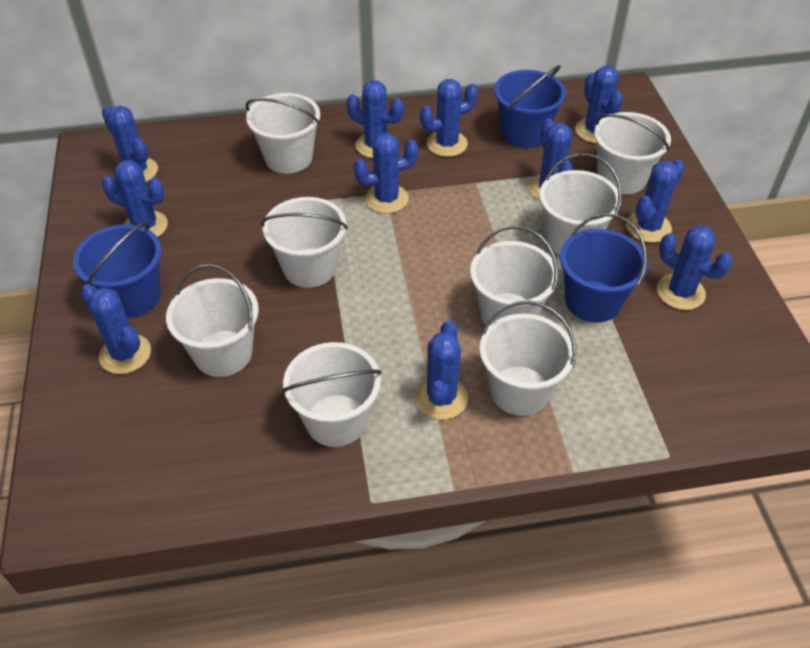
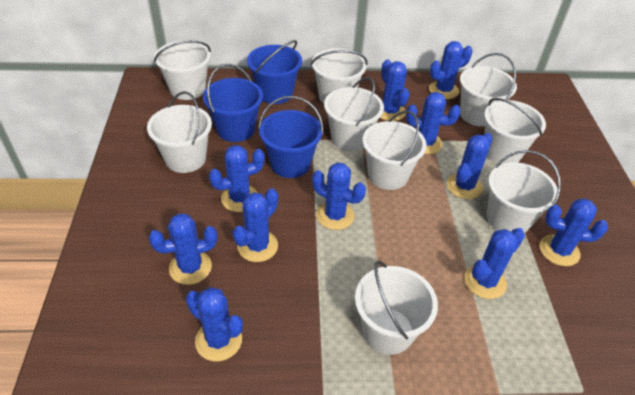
white bucket: 8 -> 9

